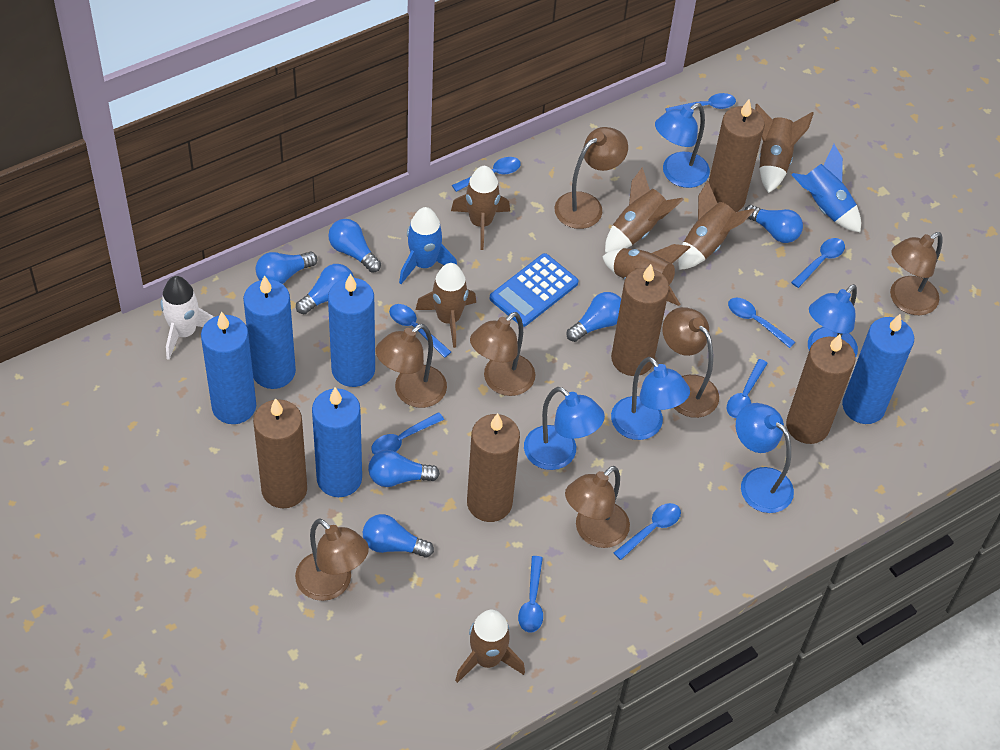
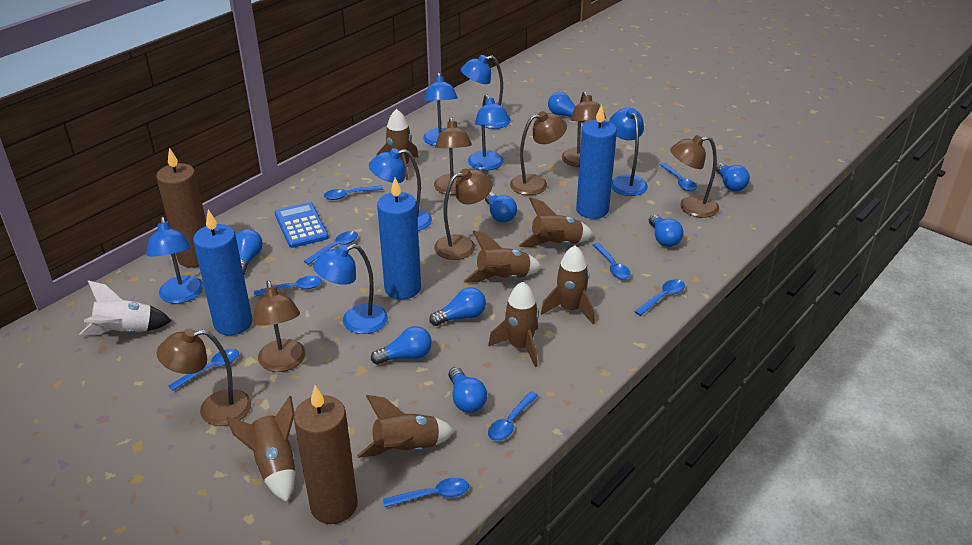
blue candle: 5 -> 3
blue lamp: 5 -> 7
blue light bulb: 7 -> 8
blue rocket: 2 -> 0
brown candle: 5 -> 2

